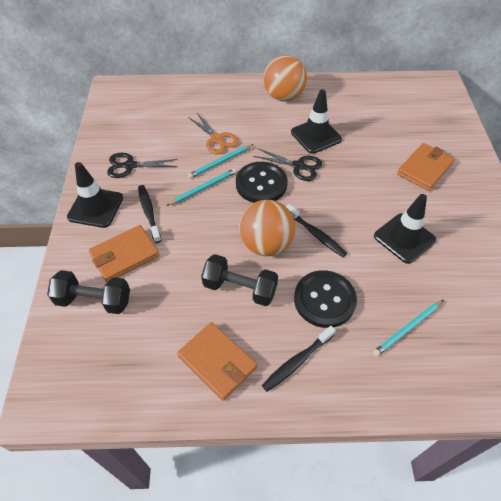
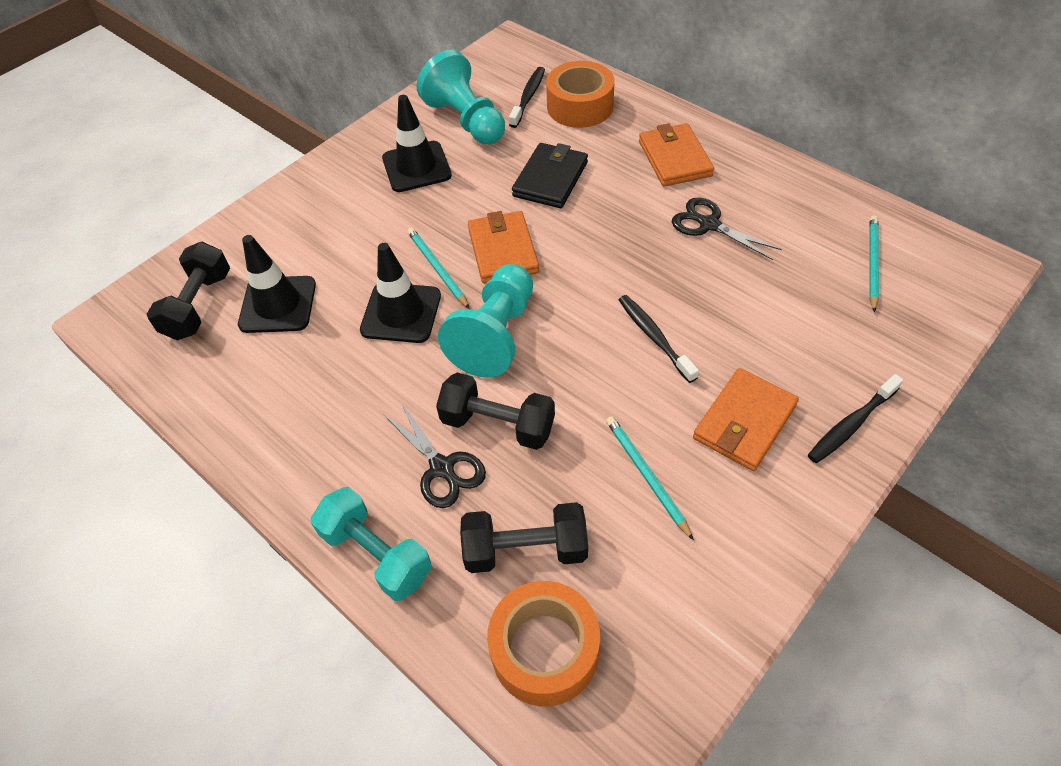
black button: 2 -> 0
black dumbbell: 2 -> 3
black wallet: 0 -> 1
orange ball: 2 -> 0
orange scissors: 1 -> 0
orange tape: 0 -> 2
turquoise dumbbell: 0 -> 1
turquoise pawn: 0 -> 2

